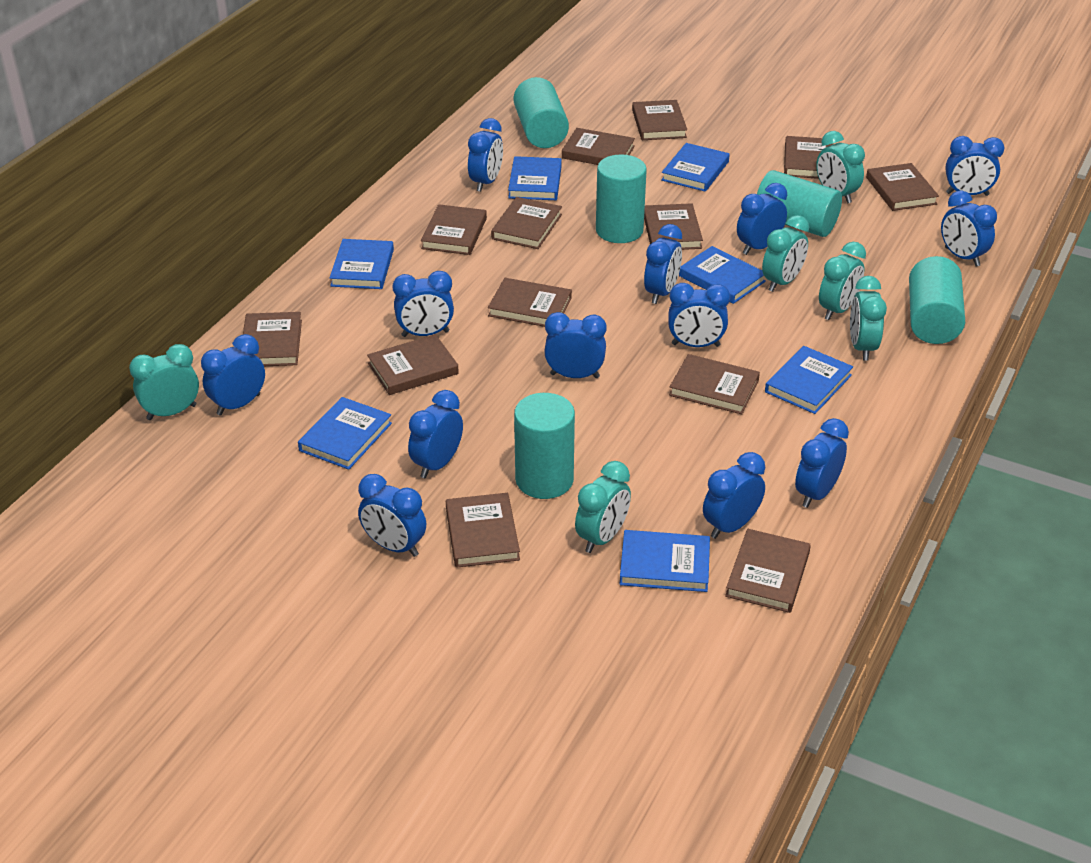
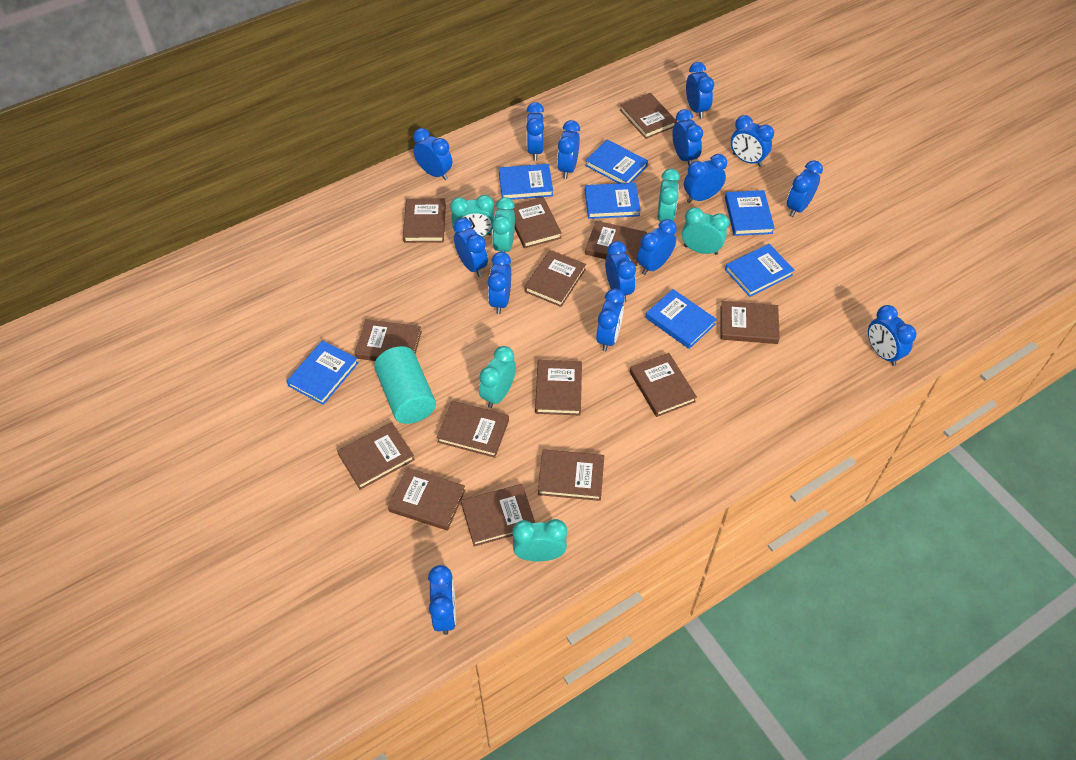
blue clock: 13 -> 15
brown book: 13 -> 14
turquoise cylinder: 5 -> 1

